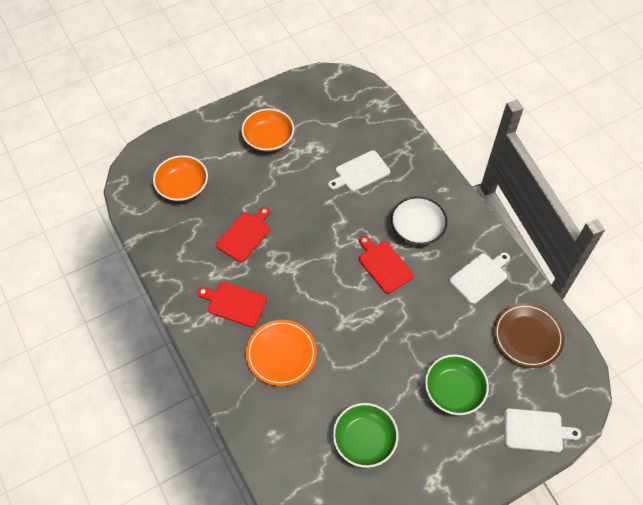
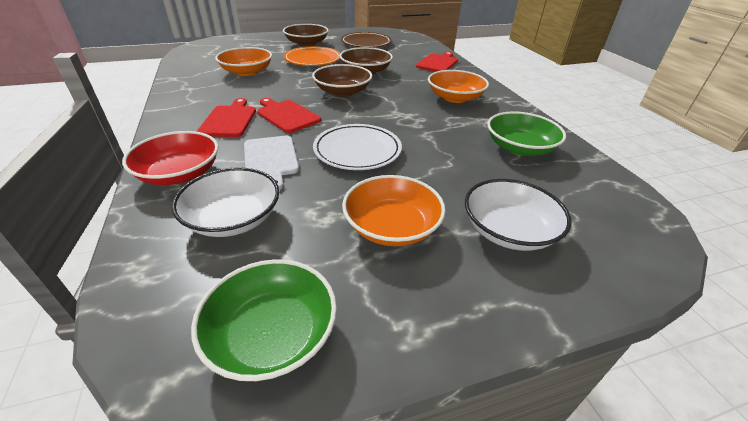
brown bowl: 0 -> 3
orange bowl: 2 -> 3
red bowl: 0 -> 1
white bowl: 1 -> 2
white cutting board: 3 -> 1
white plate: 0 -> 1

